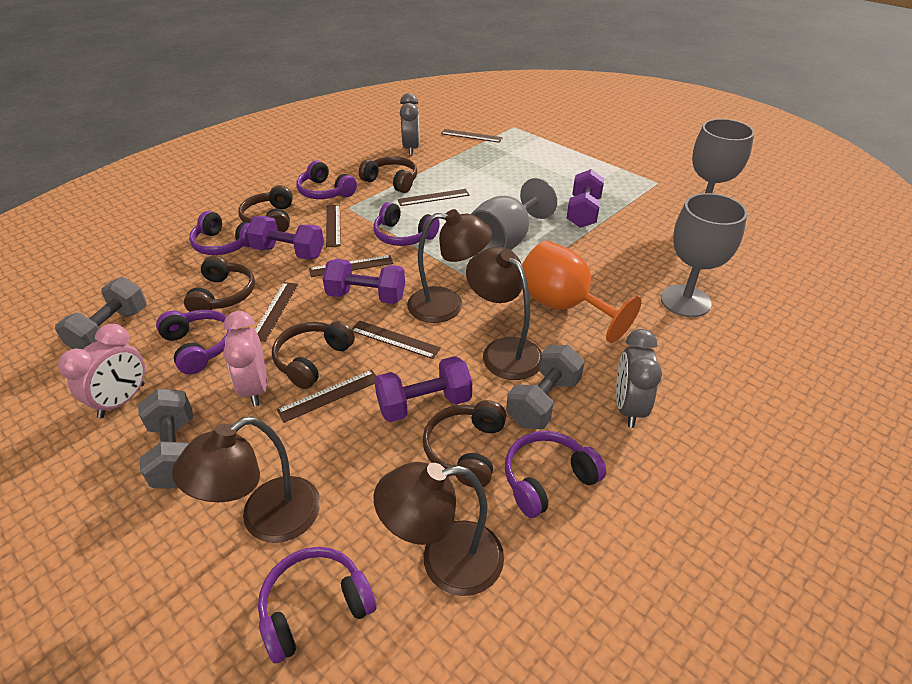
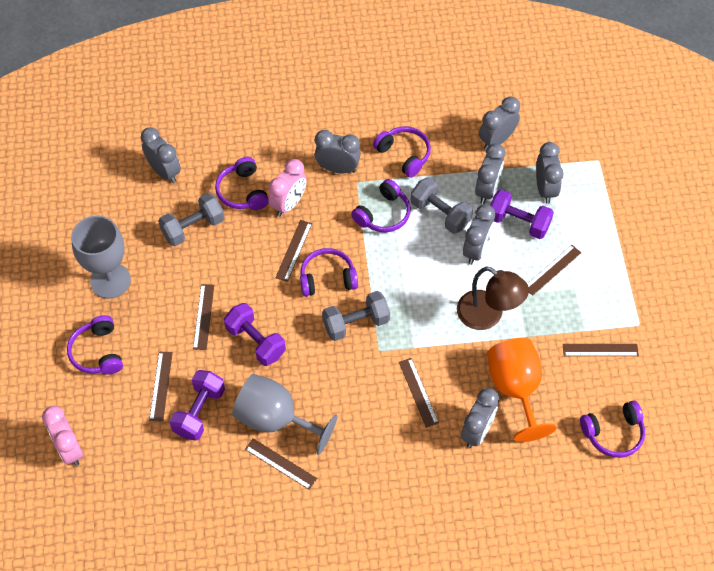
brown headphones: 5 -> 0
brown lamp: 4 -> 1
grey clock: 2 -> 7
grey goblet: 3 -> 2
purple dumbbell: 4 -> 3

